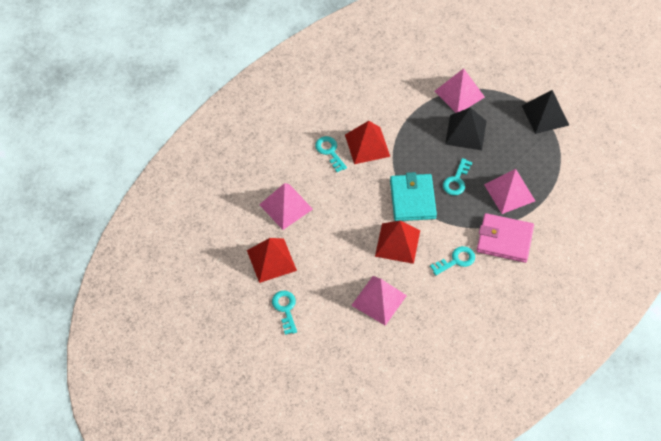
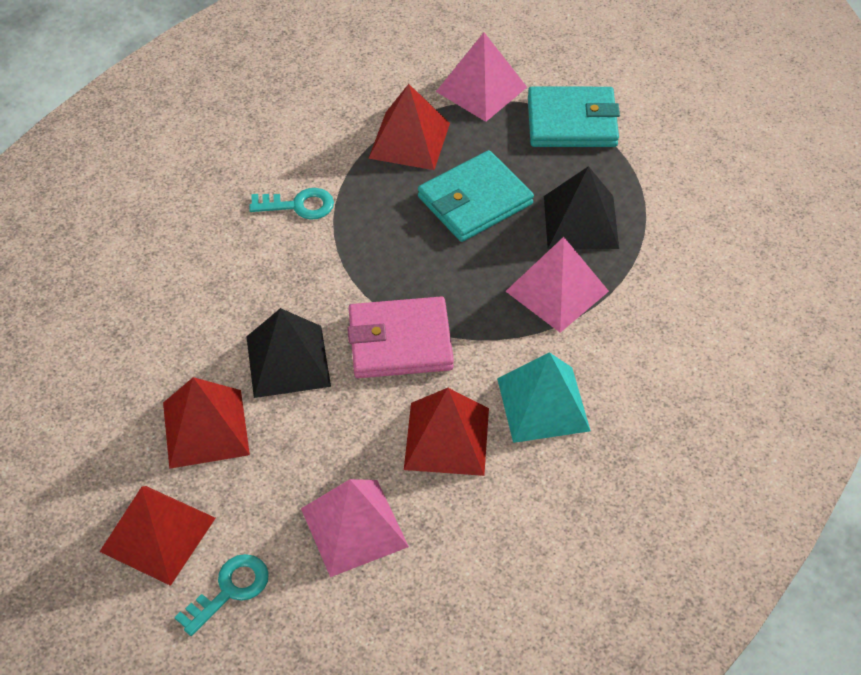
pink pyramid: 4 -> 3
red pyramid: 3 -> 4
turquoise key: 4 -> 2
turquoise pyramid: 0 -> 1
turquoise wallet: 1 -> 2

